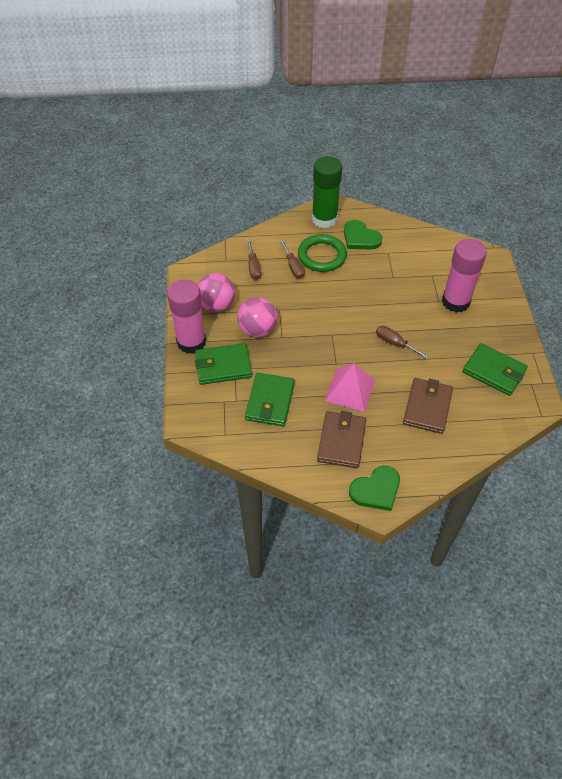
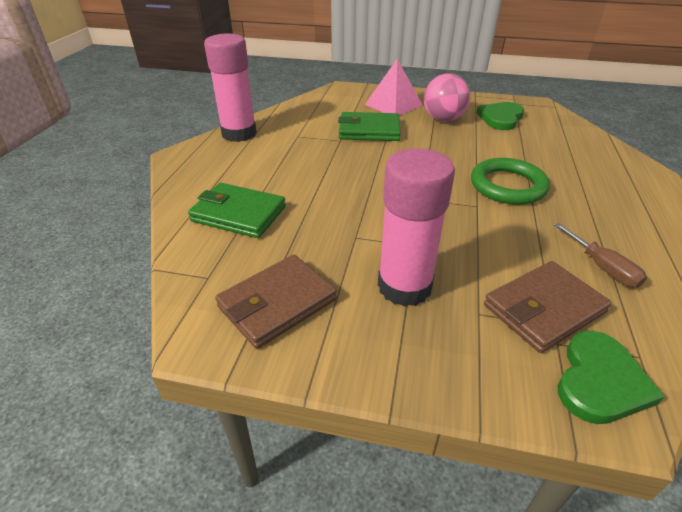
brown screwdriver: 3 -> 1
green glue stick: 1 -> 0
green wallet: 3 -> 2
pink ball: 2 -> 1

